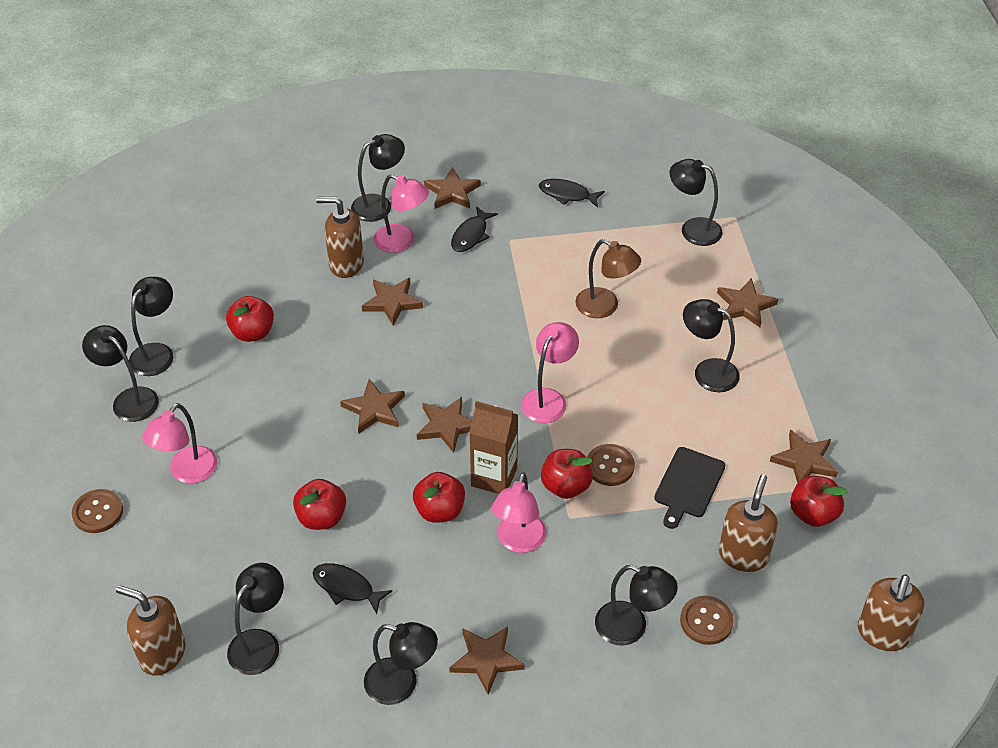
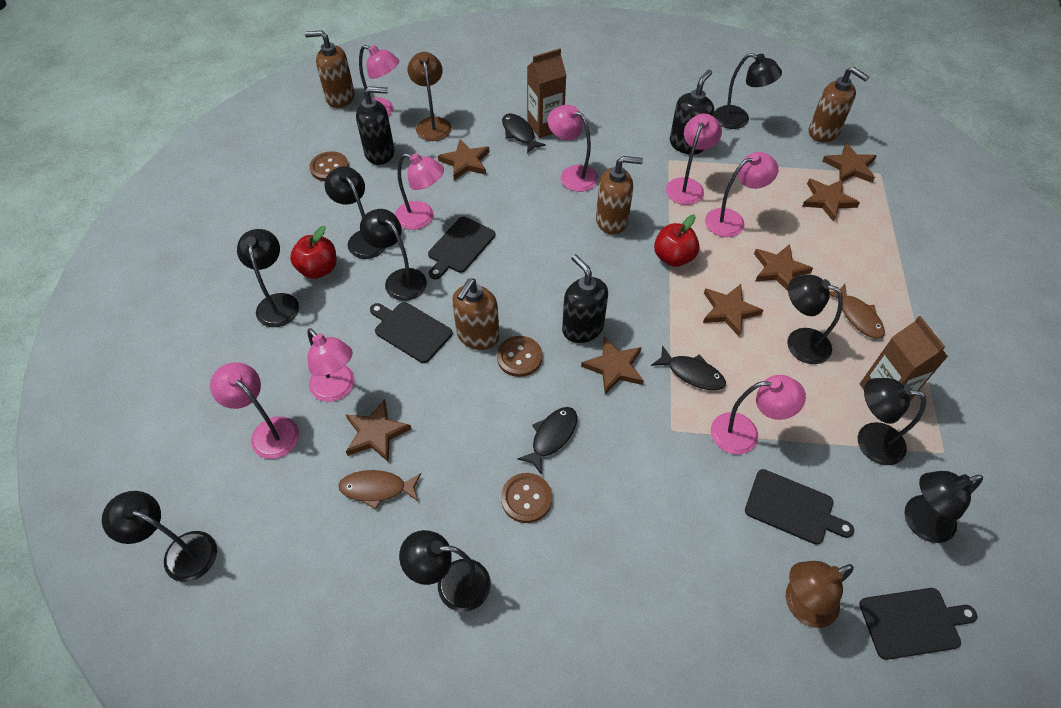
black cutting board: 1 -> 4
black lamp: 8 -> 9
black soap dispenser: 0 -> 3
brown carton: 1 -> 2
brown fish: 0 -> 2
brown lamp: 1 -> 2
pink lamp: 4 -> 8
red apple: 5 -> 2

